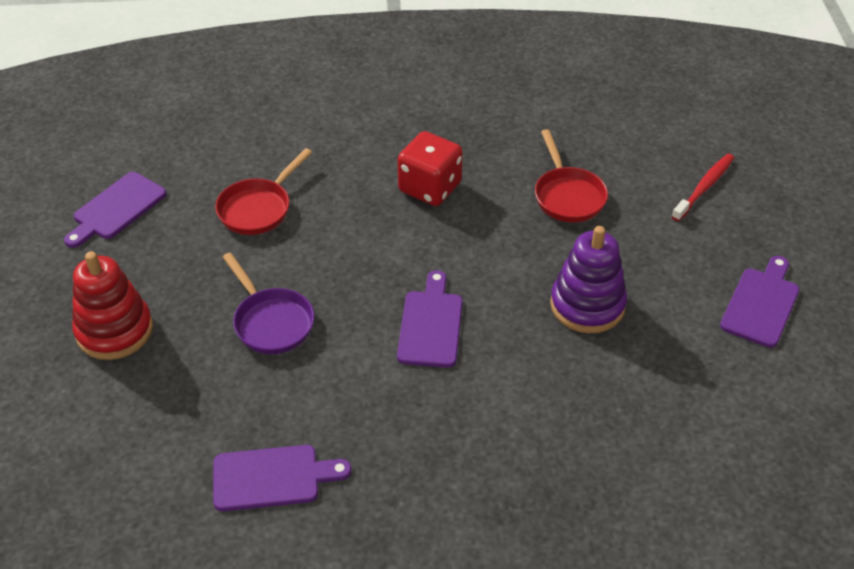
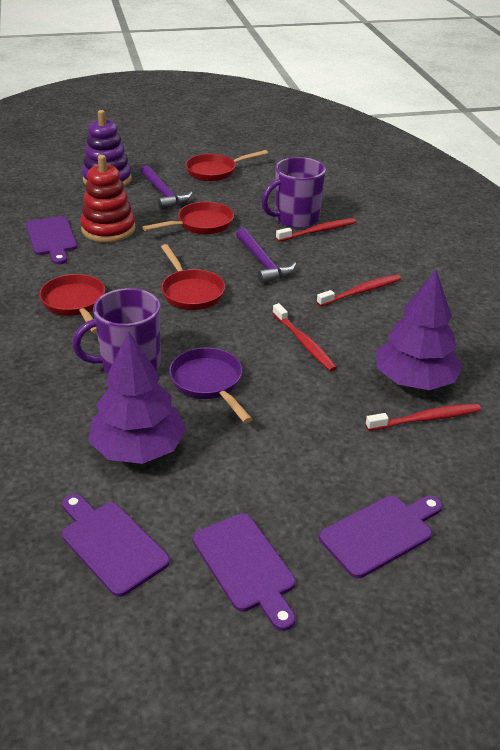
purple hammer: 0 -> 2
purple mug: 0 -> 2
purple tree: 0 -> 2
red dice: 1 -> 0
red pan: 2 -> 4
red toothbrush: 1 -> 4

